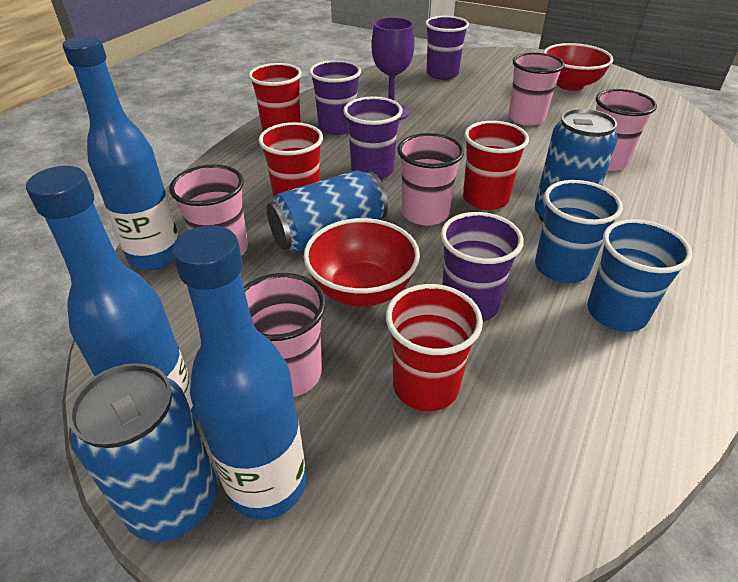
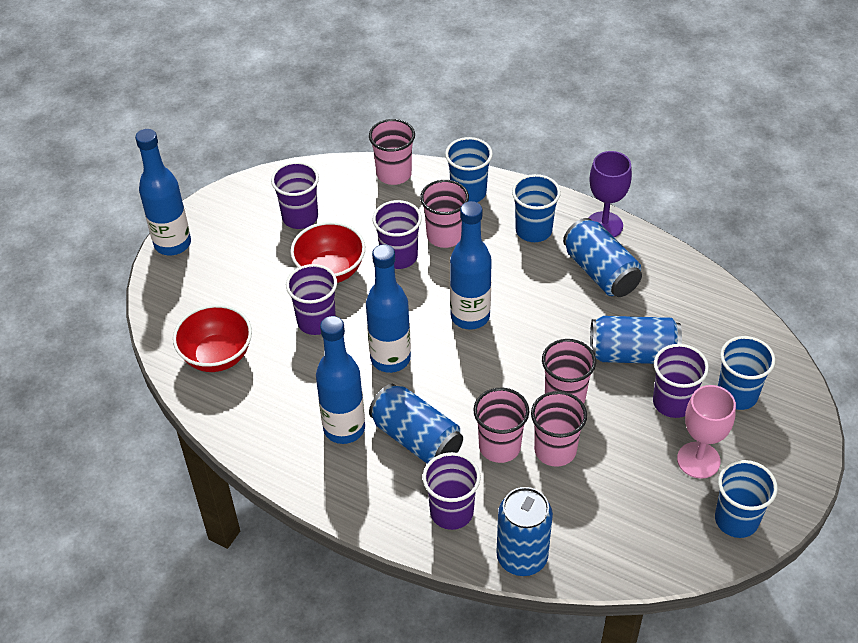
blue bottle: 3 -> 4
blue can: 3 -> 4
blue cup: 2 -> 4
pink goblet: 0 -> 1
purple cup: 4 -> 5
red cup: 4 -> 0

